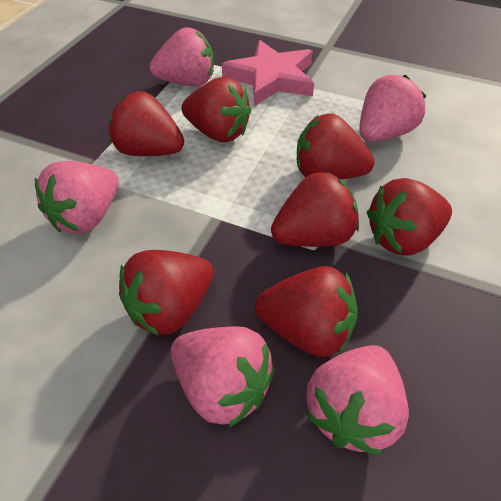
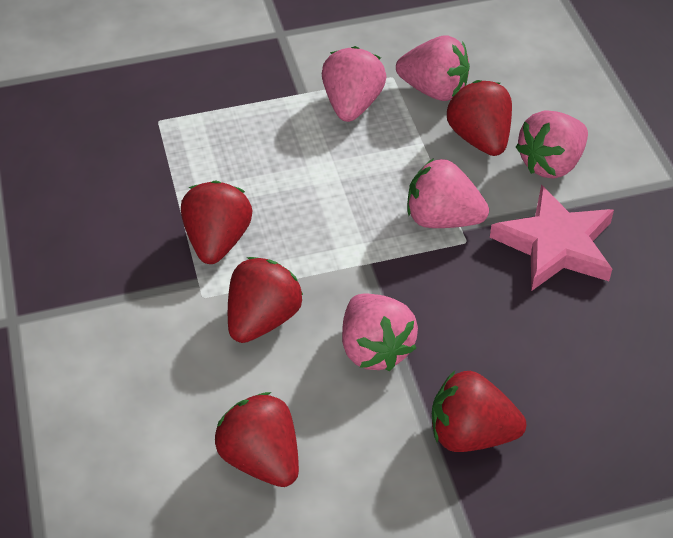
red strawberry: 7 -> 5

